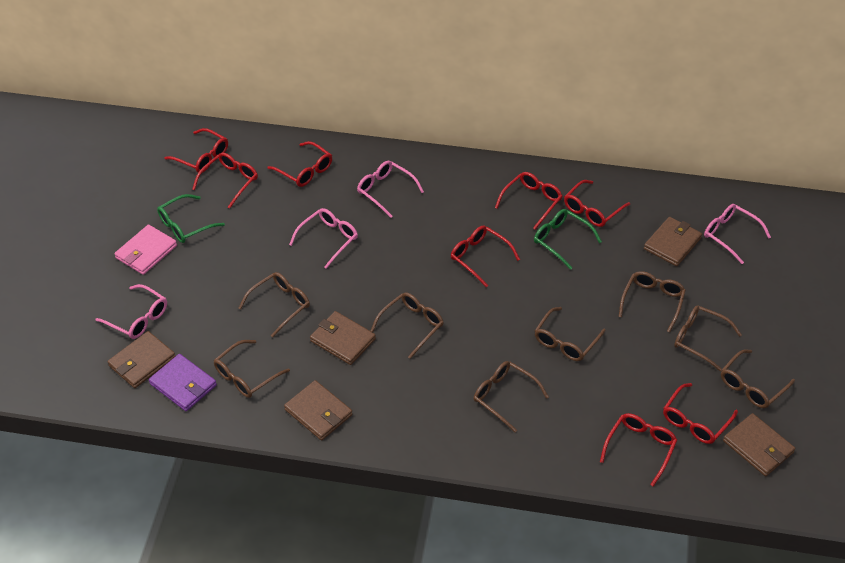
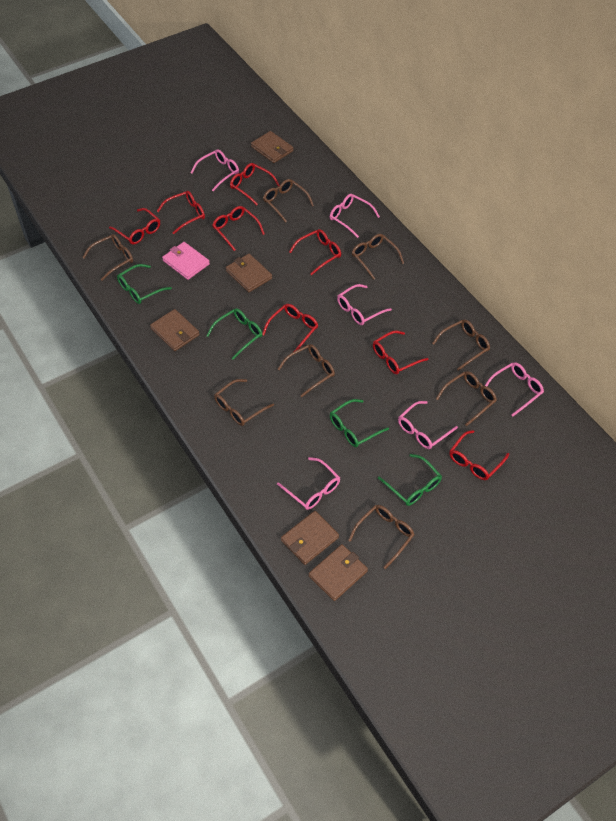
green glasses: 2 -> 4
pink glasses: 4 -> 6
purple wallet: 1 -> 0

